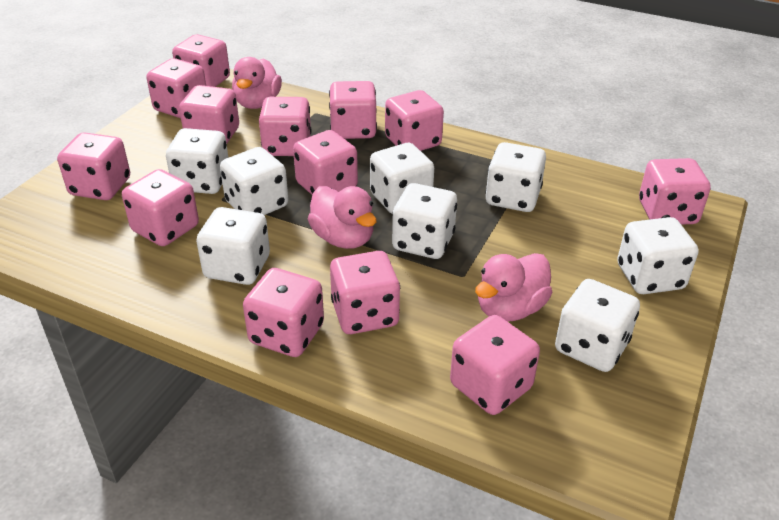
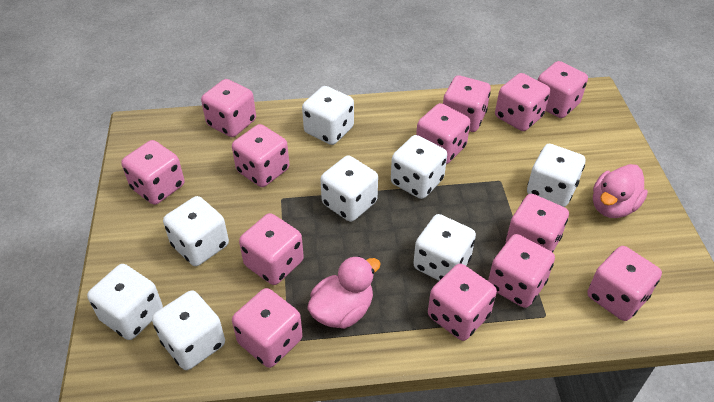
pink duck: 3 -> 2

